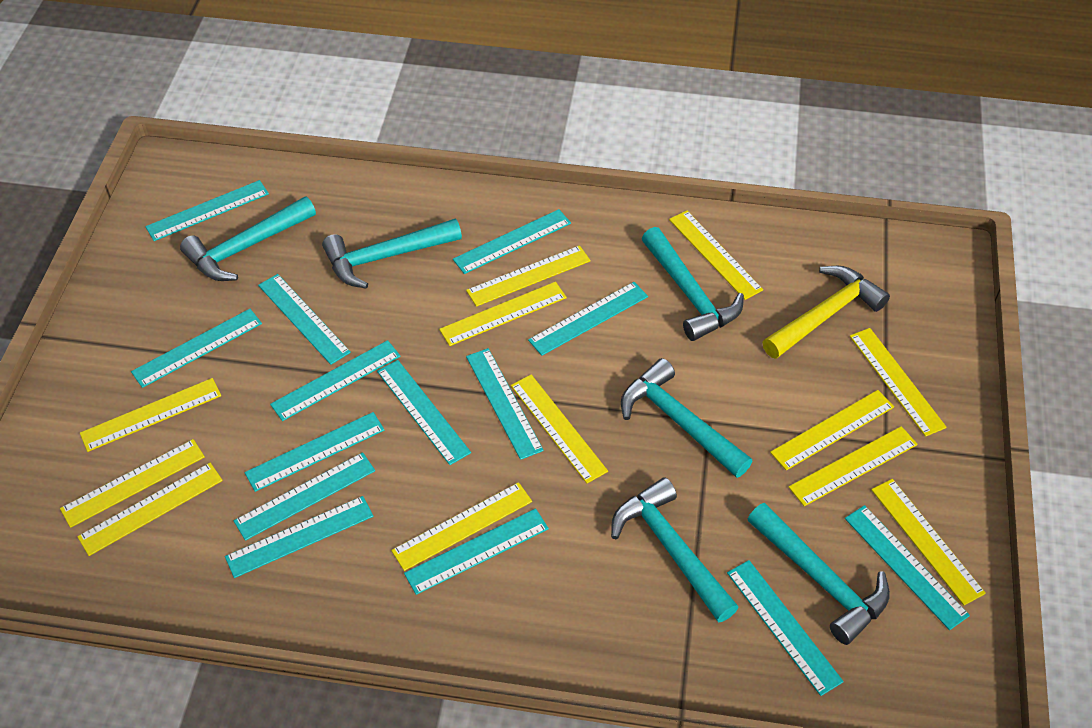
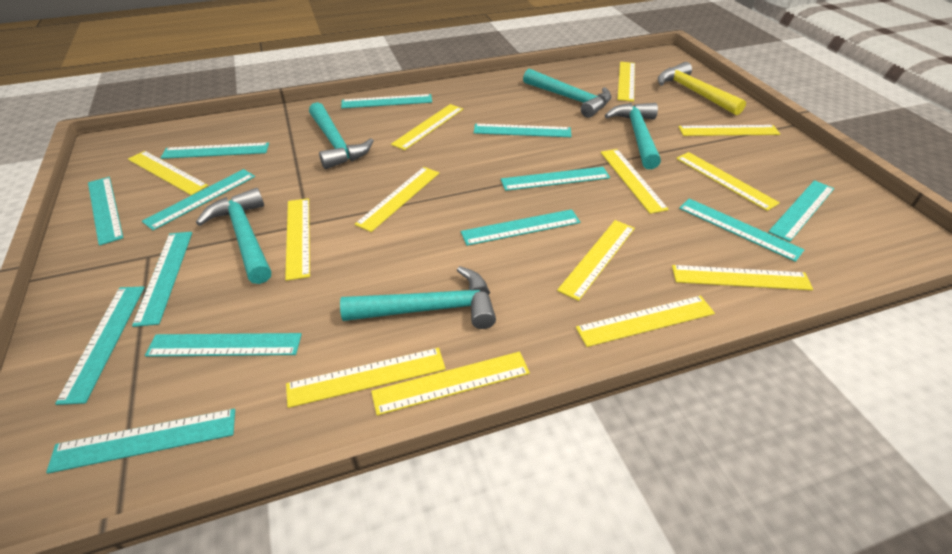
turquoise hammer: 6 -> 5
turquoise ruler: 14 -> 13
yellow ruler: 12 -> 13

